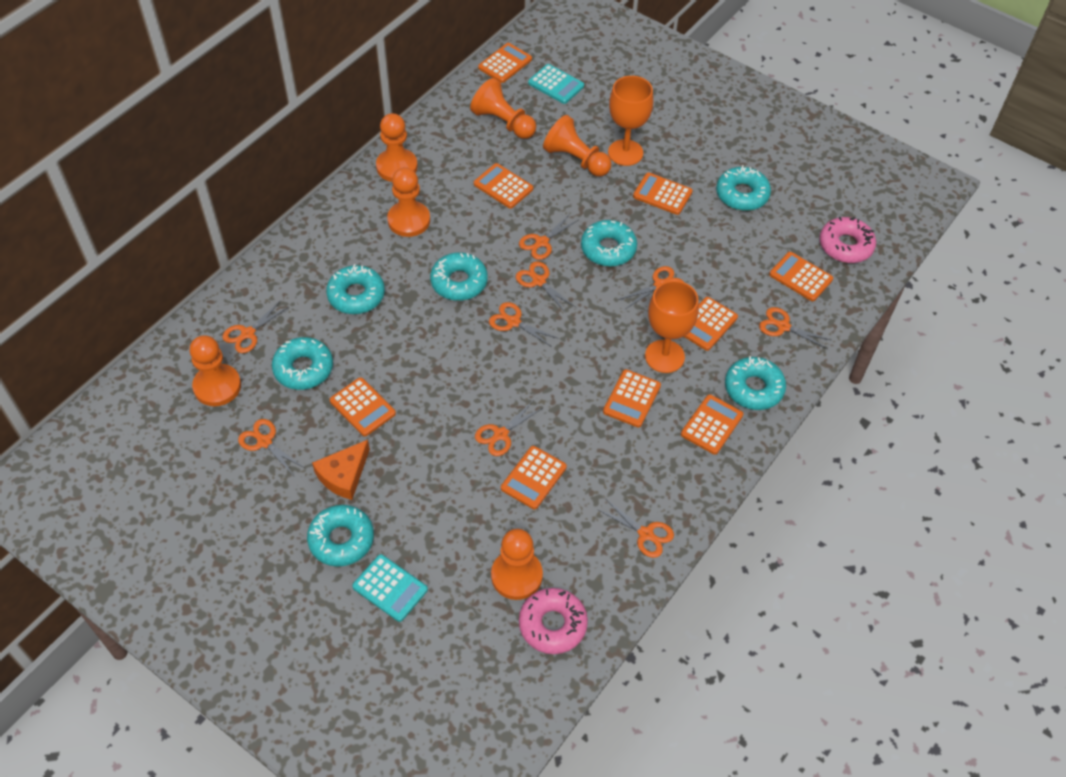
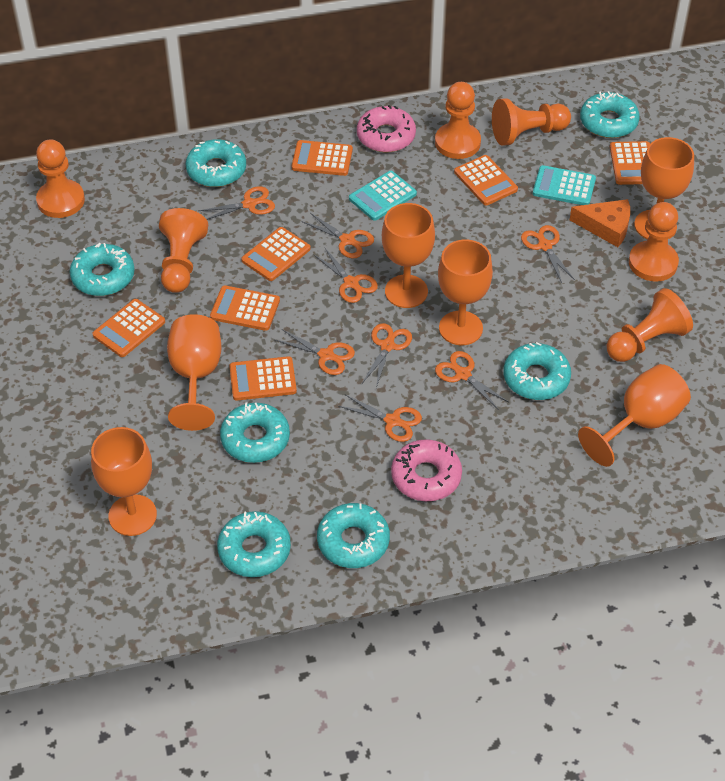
orange calculator: 9 -> 7
orange goblet: 2 -> 6
orange scissors: 9 -> 8

